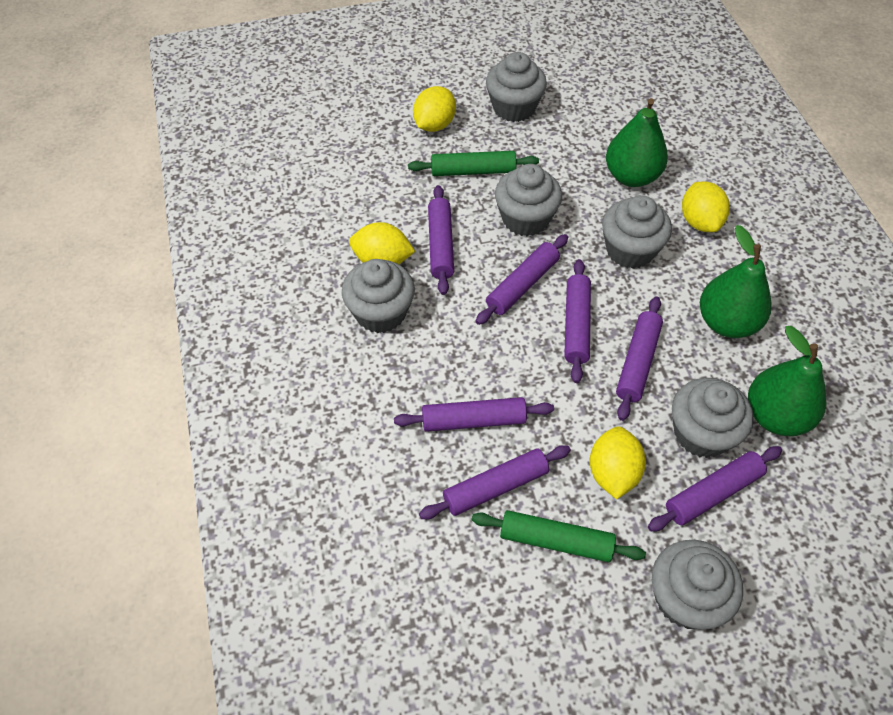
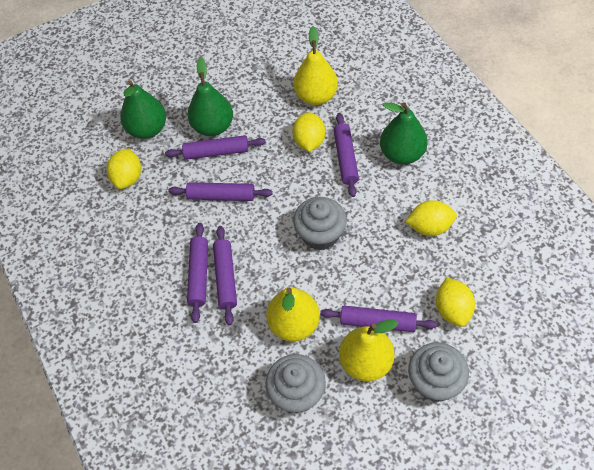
green rolling pin: 2 -> 0
grey cupcake: 6 -> 3
purple rolling pin: 7 -> 6
yellow pear: 0 -> 3

